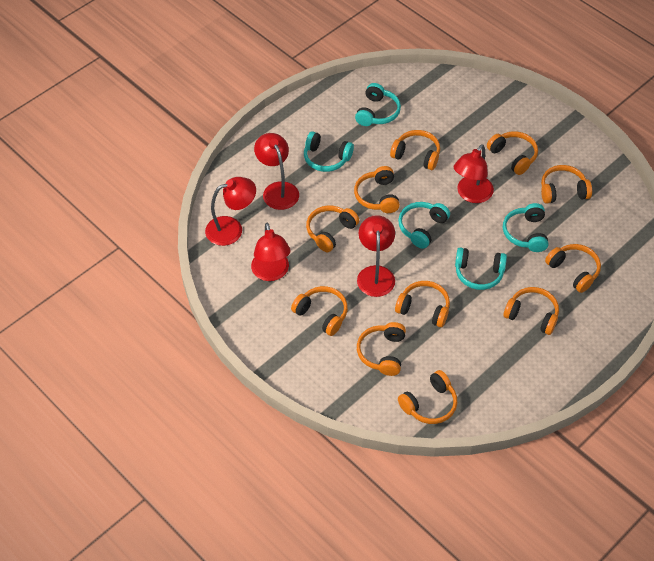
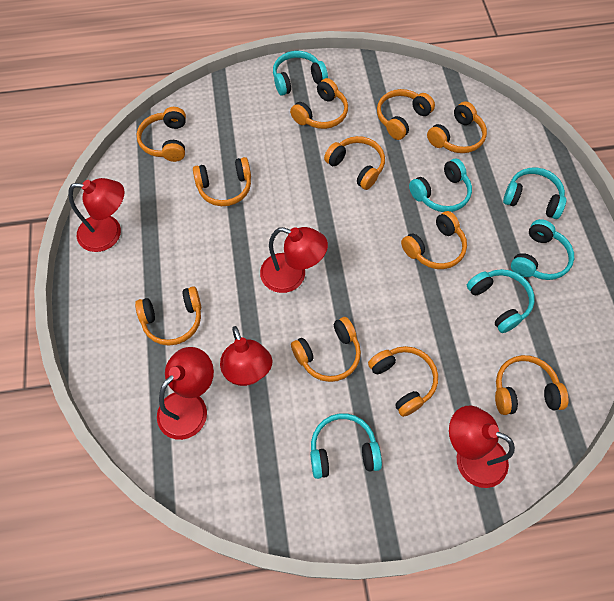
turquoise headphones: 5 -> 6

